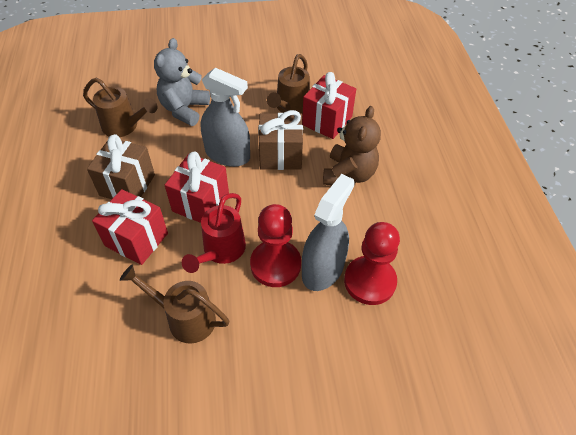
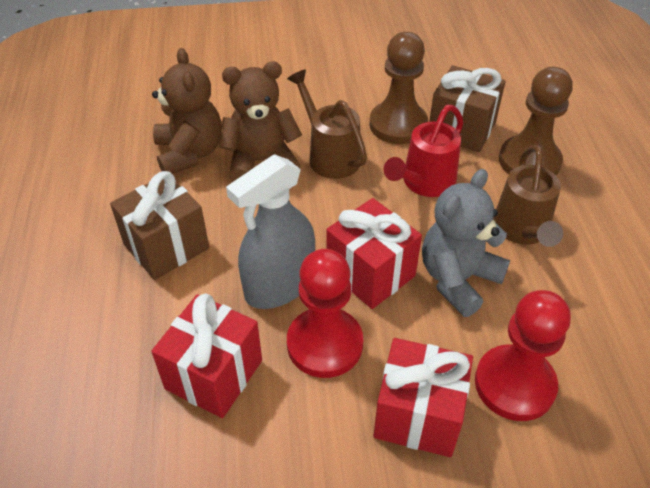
brown pawn: 0 -> 2
brown teddy bear: 1 -> 2
brown watering can: 3 -> 2
grey spray bottle: 2 -> 1

